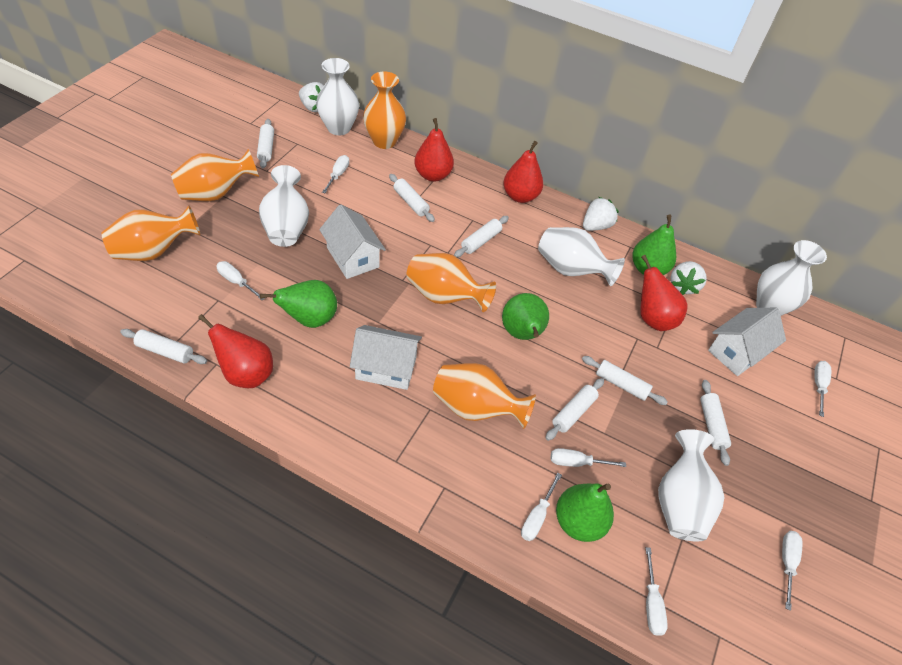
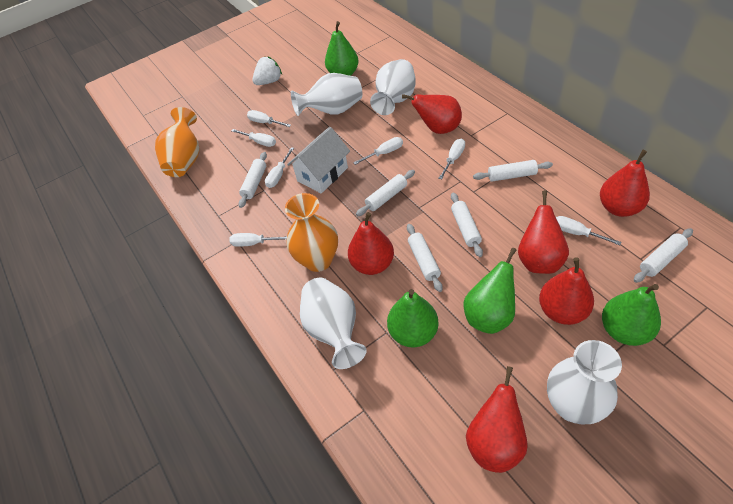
orange vase: 5 -> 2
red pear: 4 -> 6
white house: 3 -> 1
white rolling pin: 7 -> 6
white strawberry: 3 -> 1
white vase: 5 -> 4

